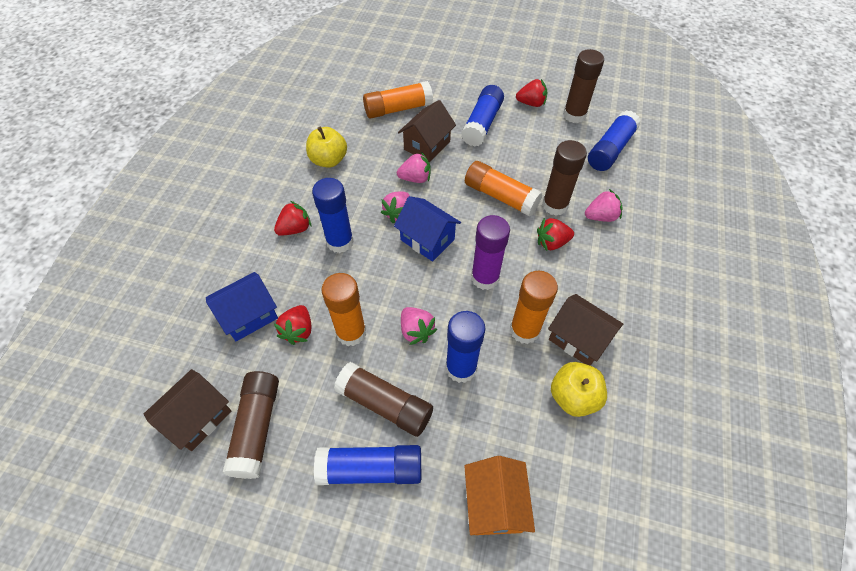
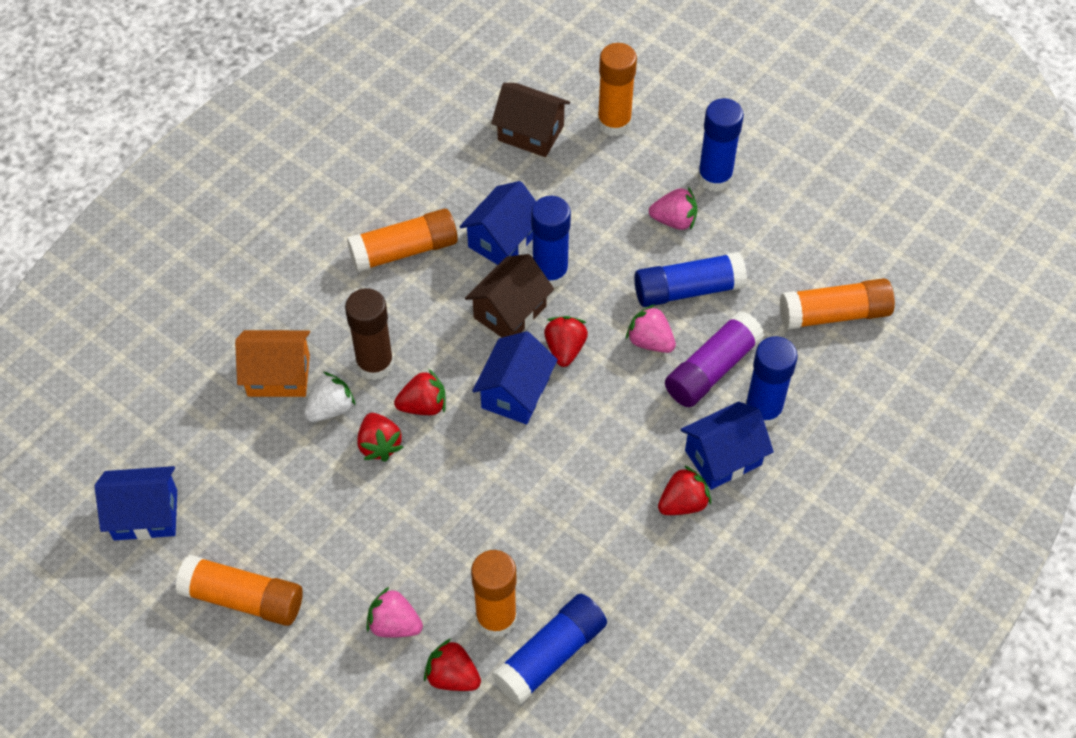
blue house: 2 -> 4
brown glue stick: 4 -> 1
brown house: 3 -> 2
orange glue stick: 4 -> 5
pink strawberry: 4 -> 3
red strawberry: 4 -> 5
white strawberry: 0 -> 1
yellow apple: 2 -> 0

